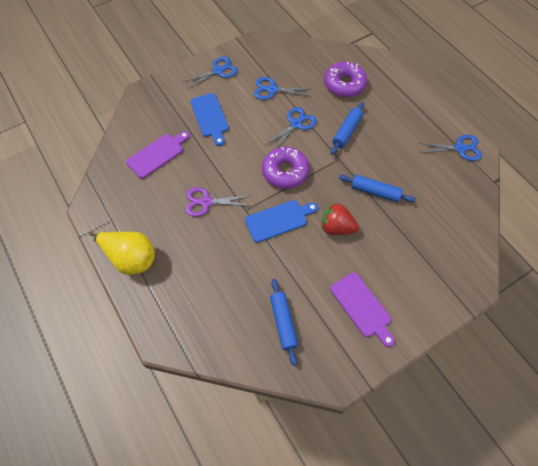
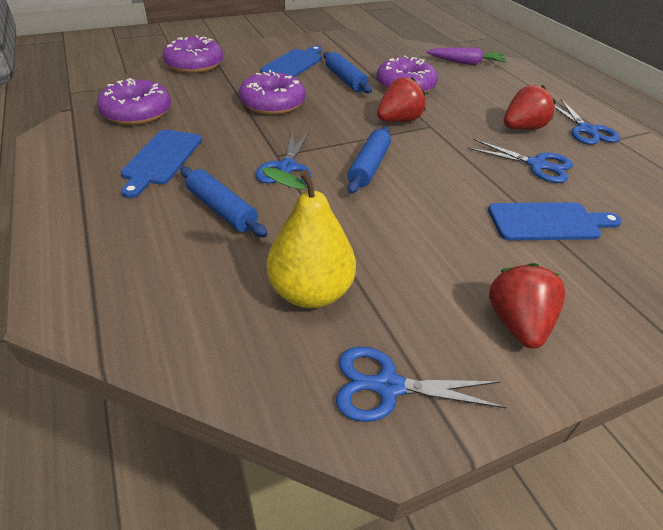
blue cutting board: 2 -> 3
purple carrot: 0 -> 1
purple cutting board: 2 -> 0
purple donut: 2 -> 4
purple scissors: 1 -> 0
red strawberry: 1 -> 3

